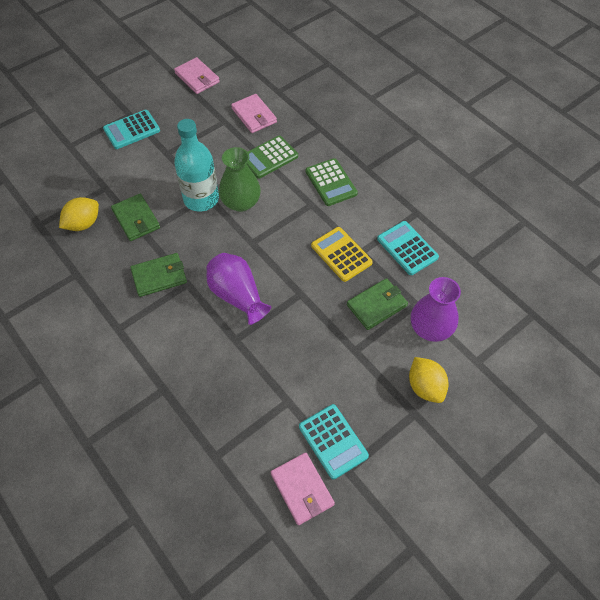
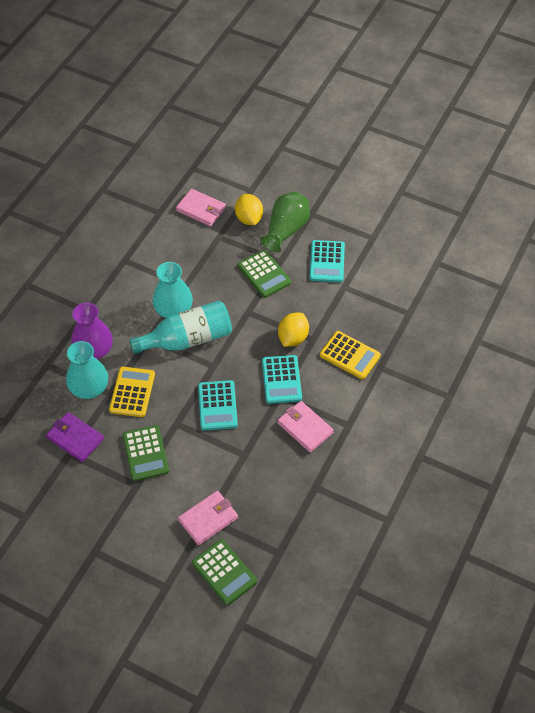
green calculator: 2 -> 3
green wallet: 3 -> 0
purple vase: 2 -> 1
purple wallet: 0 -> 1
turquoise vase: 0 -> 2
yellow calculator: 1 -> 2

